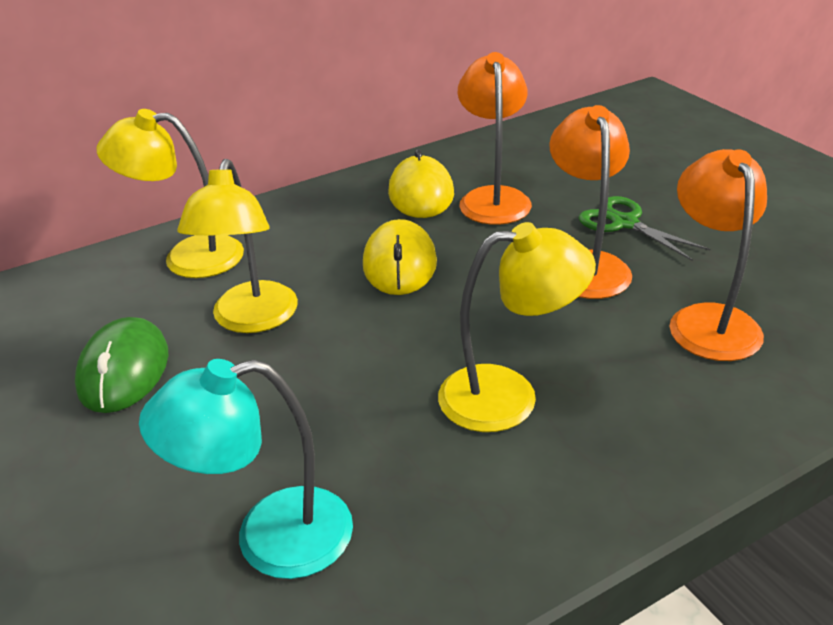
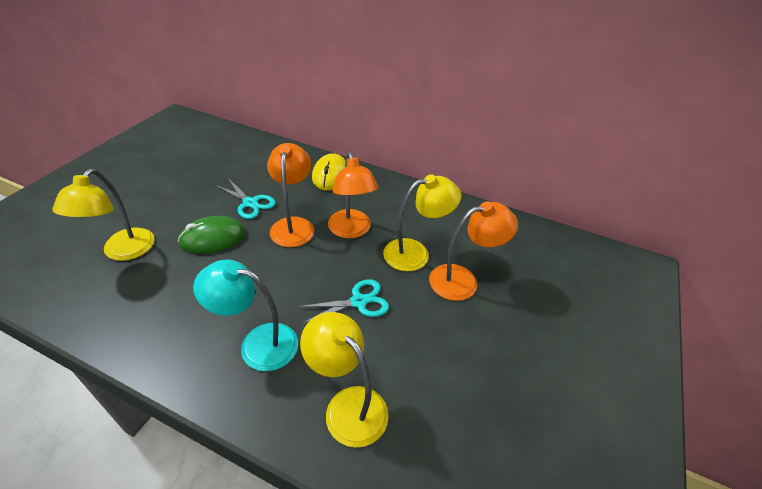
green scissors: 1 -> 0
turquoise scissors: 0 -> 2
yellow mouse: 2 -> 1

